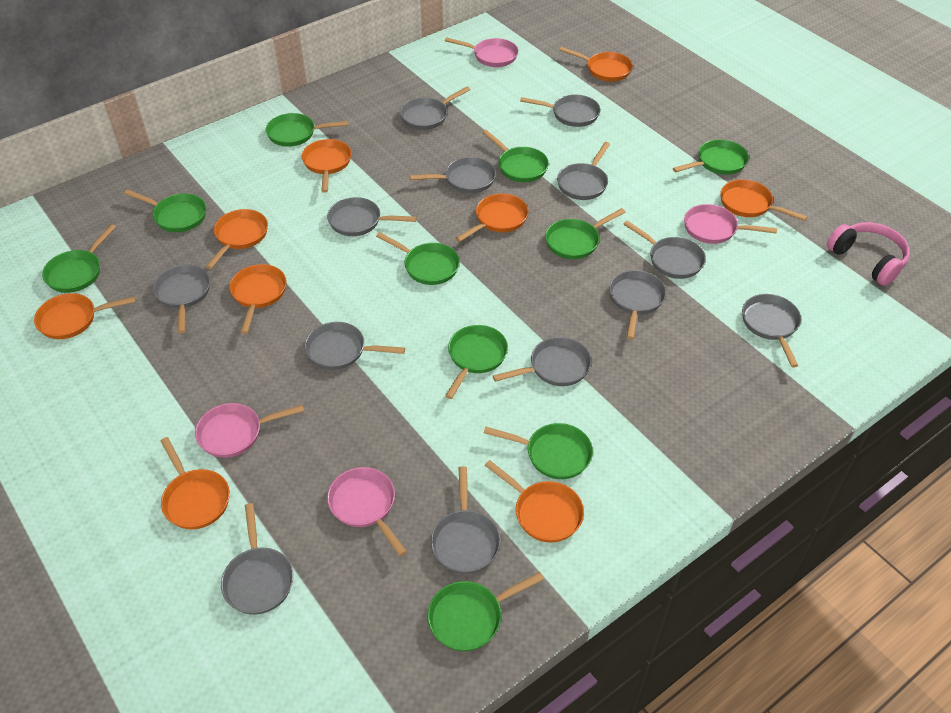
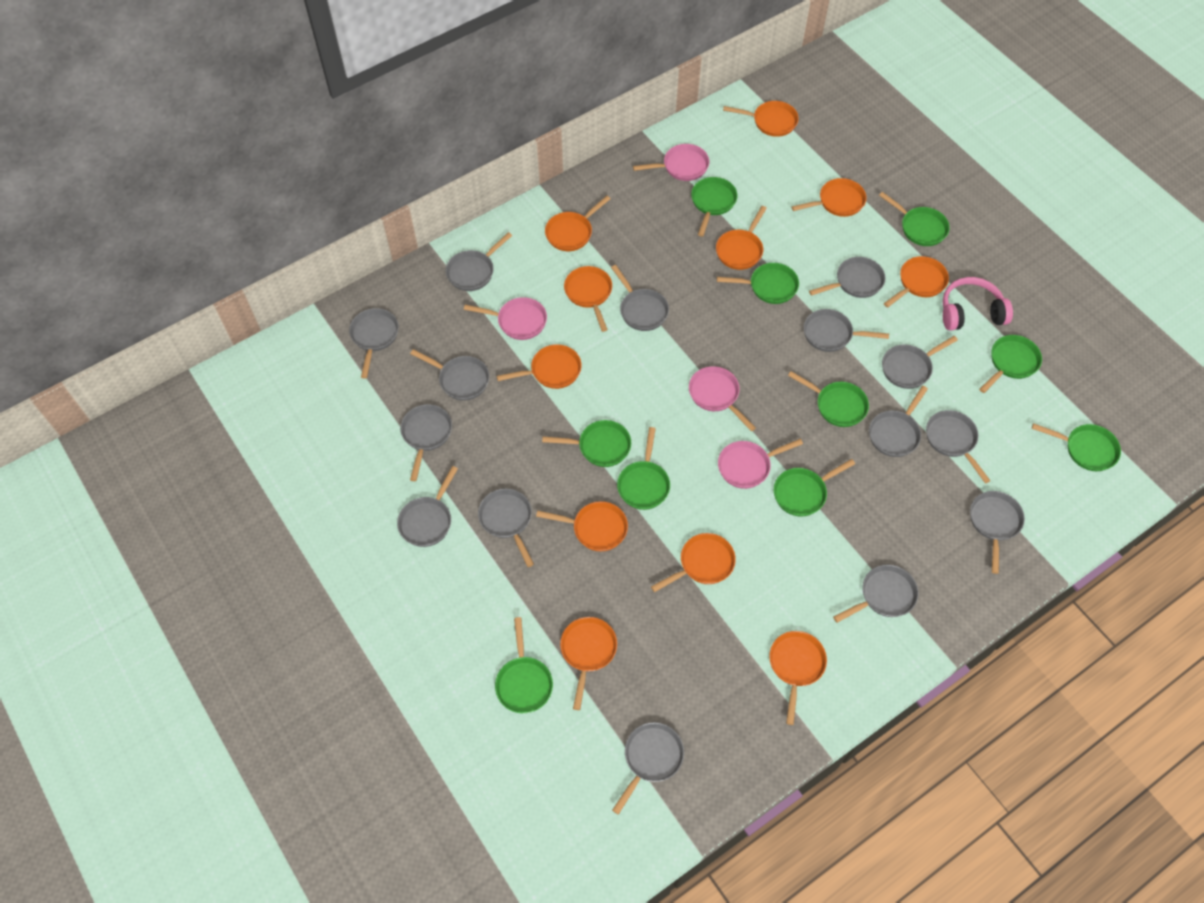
grey pan: 13 -> 15
orange pan: 9 -> 11

